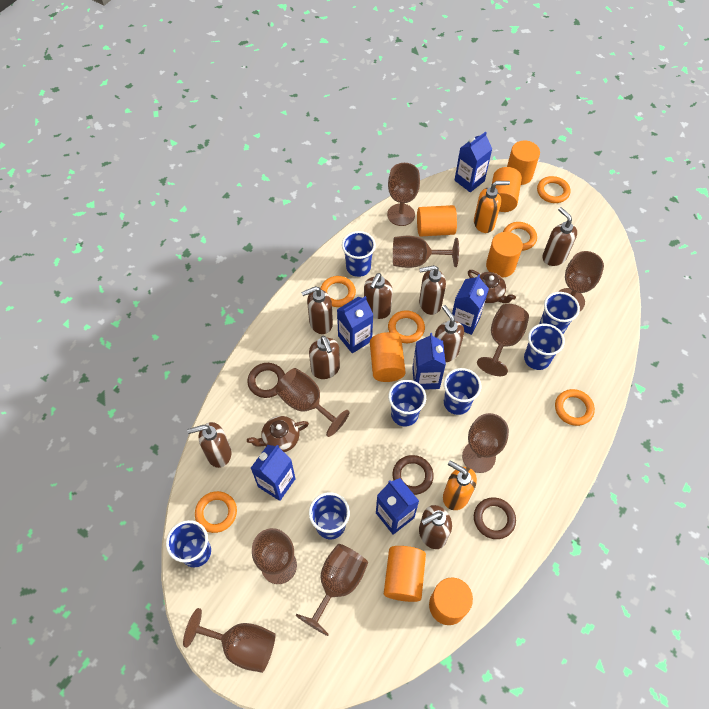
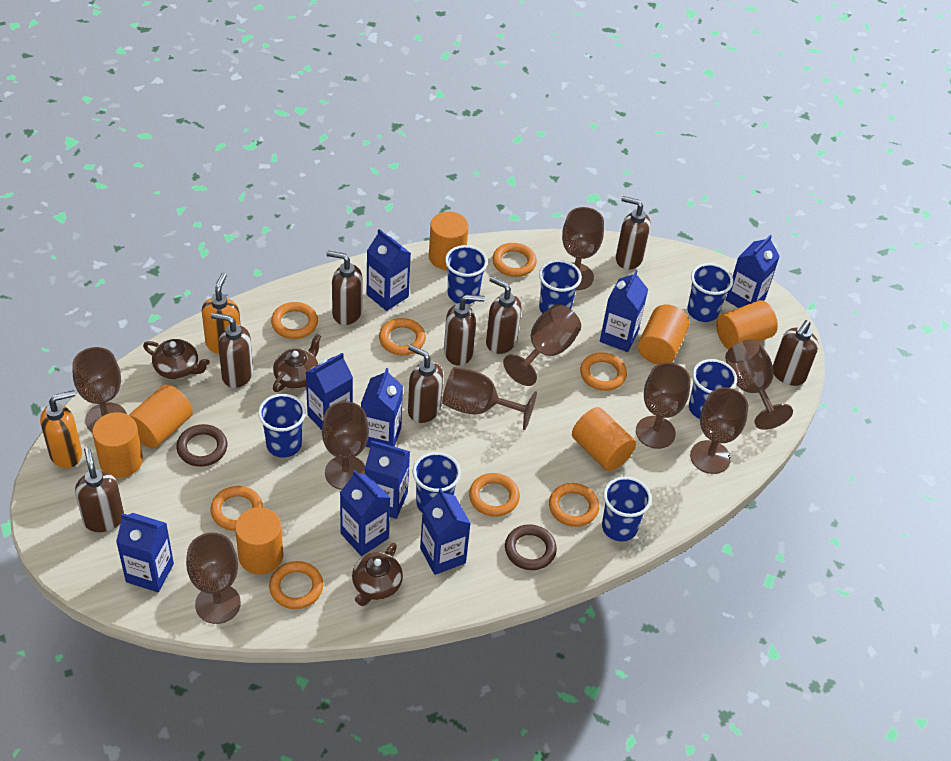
blue carton: 6 -> 9
brown ring: 3 -> 2
brown teapot: 2 -> 3
orange ring: 6 -> 8

